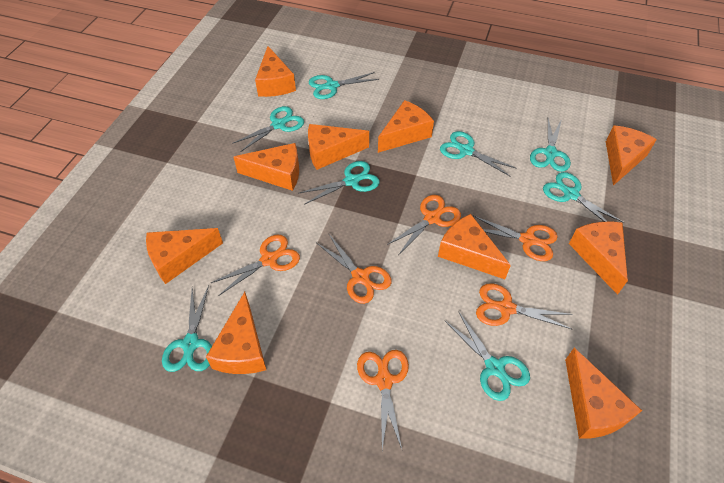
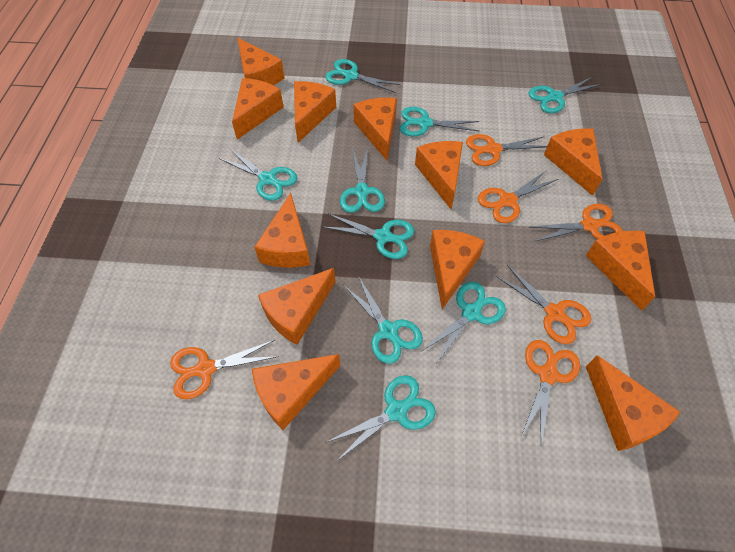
orange cheese: 10 -> 12
turquoise scissors: 8 -> 9

